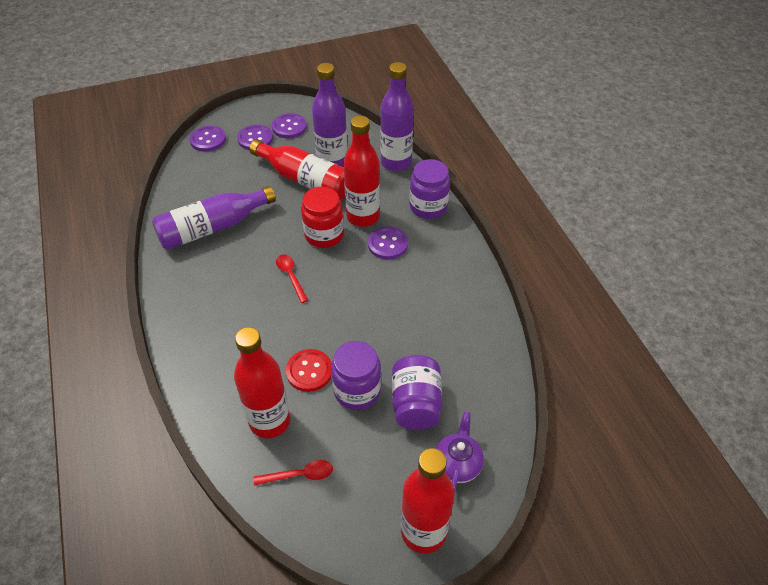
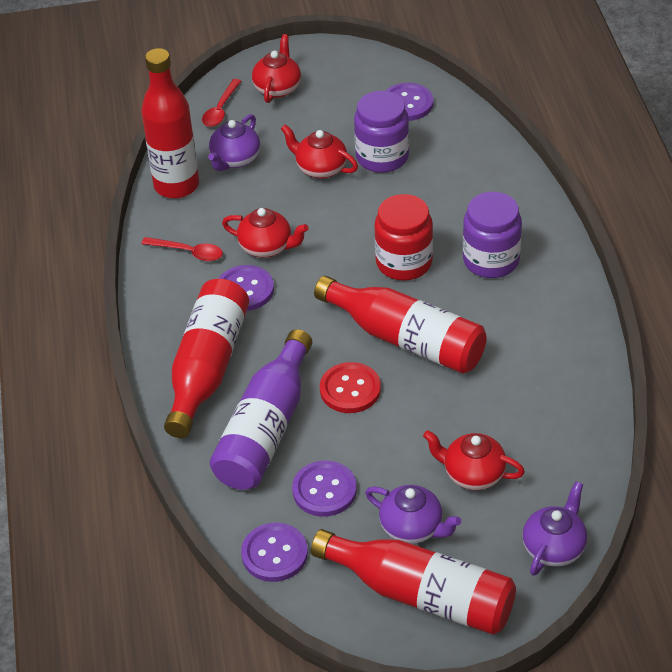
purple bottle: 3 -> 1
purple jar: 3 -> 2
purple teapot: 1 -> 3
red teapot: 0 -> 4

